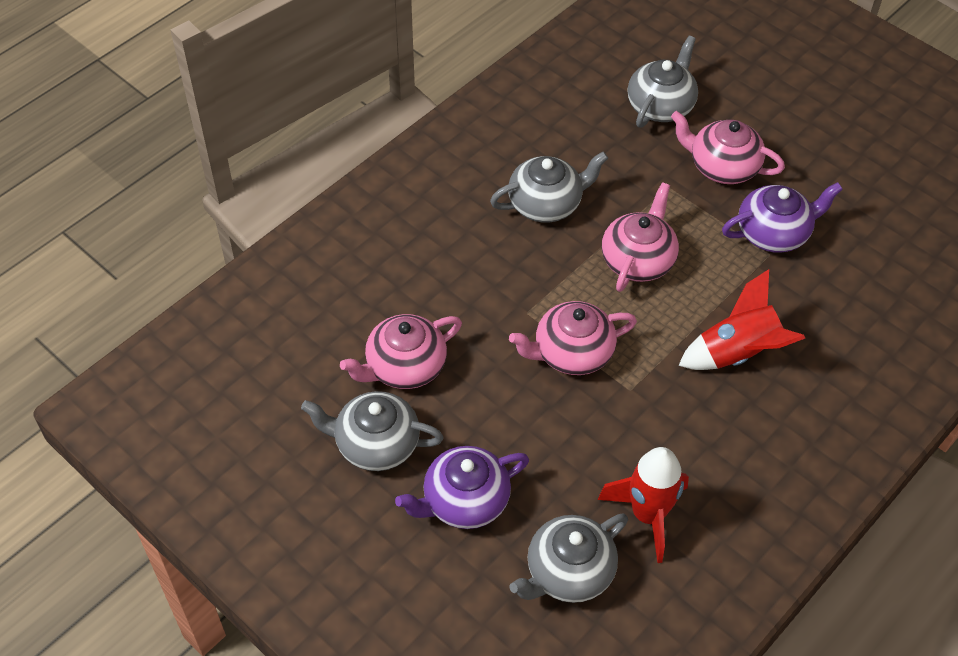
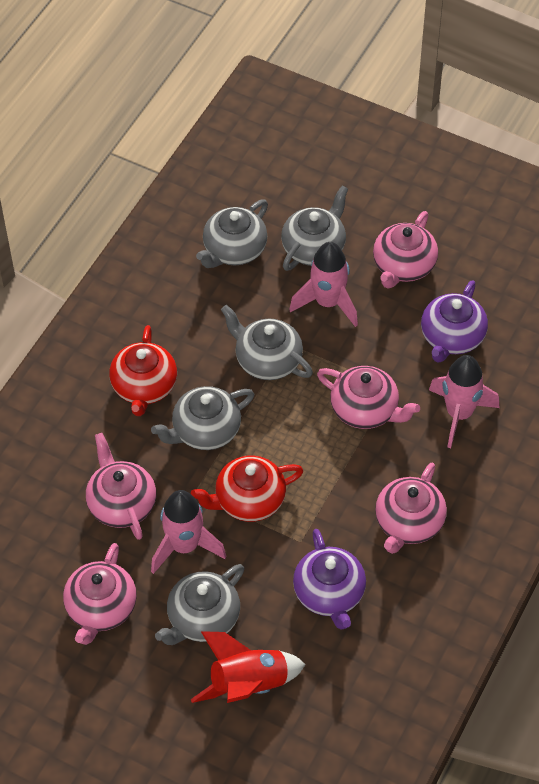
grey teapot: 4 -> 5
pink rocket: 0 -> 3
pink teapot: 4 -> 5
red rocket: 2 -> 1
red teapot: 0 -> 2

